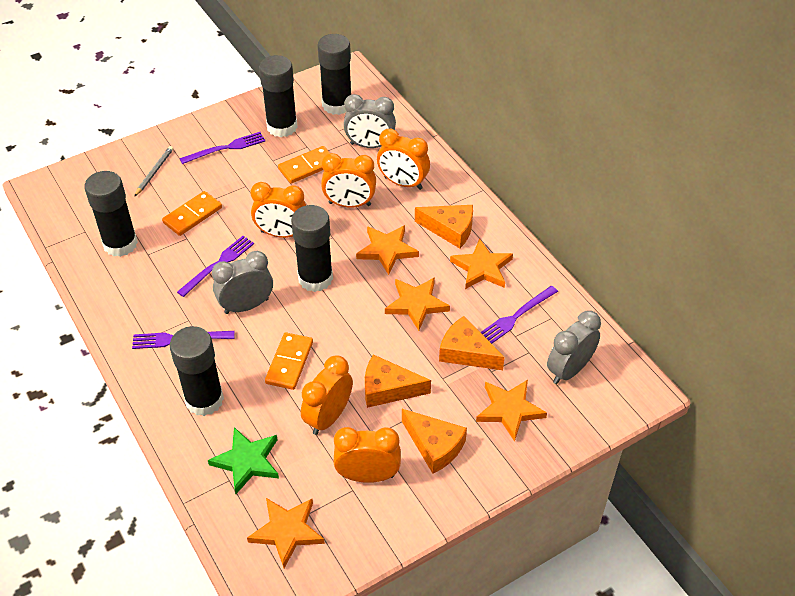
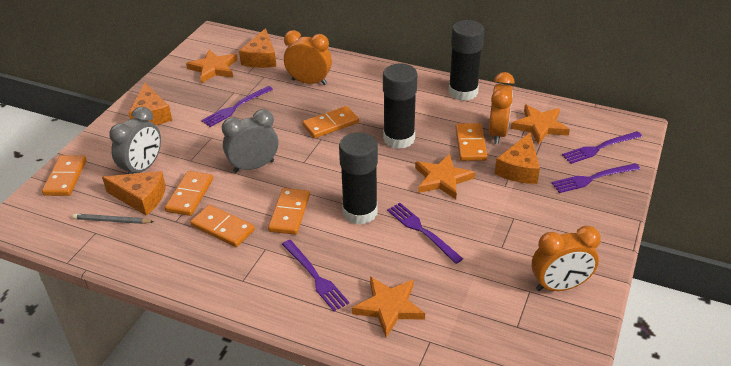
black glue stick: 5 -> 3
green star: 1 -> 0
grey clock: 3 -> 2
orange clock: 5 -> 3
orange domino: 3 -> 6
orange star: 5 -> 4
purple fork: 4 -> 5

